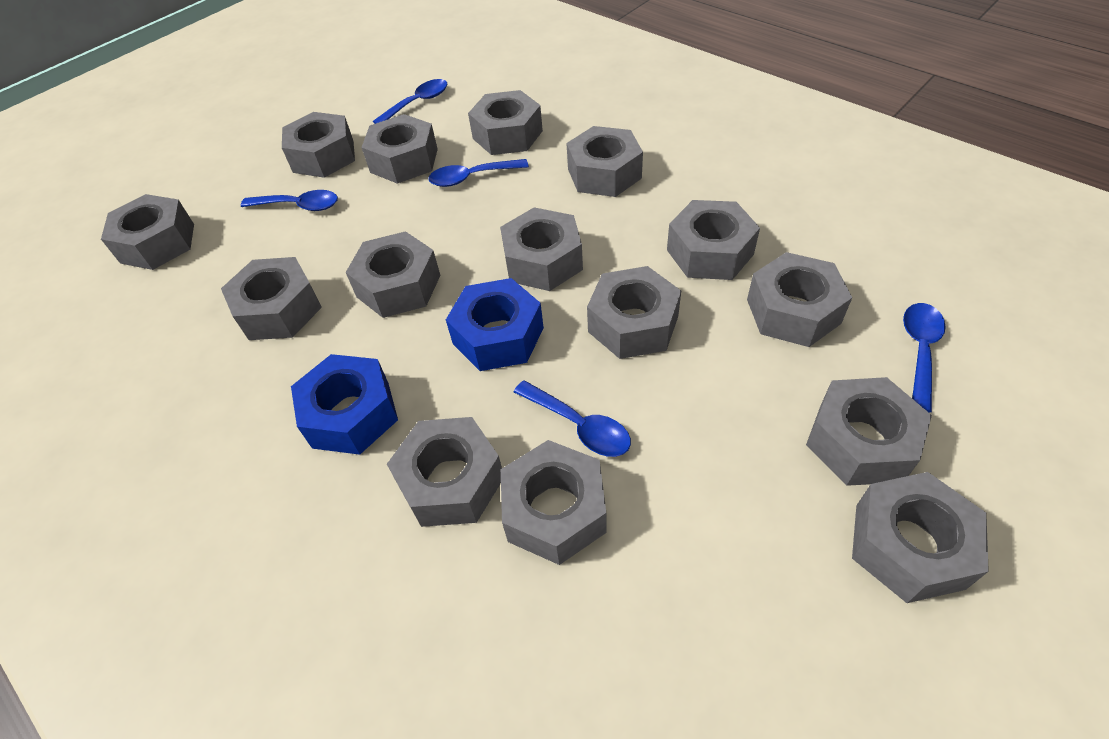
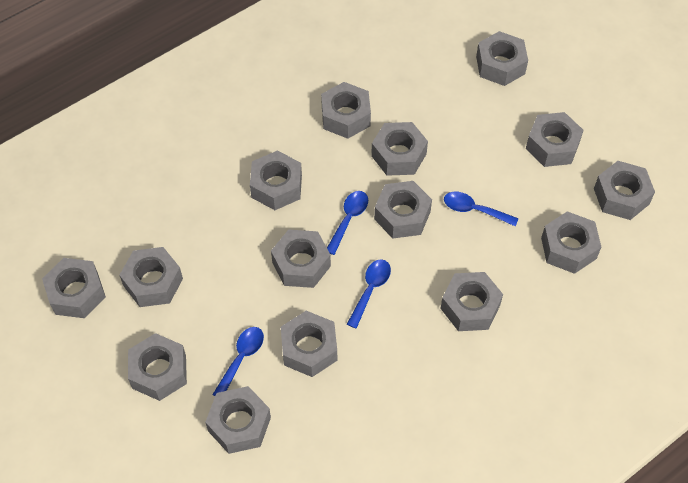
blue nut: 2 -> 0
blue spoon: 5 -> 4

